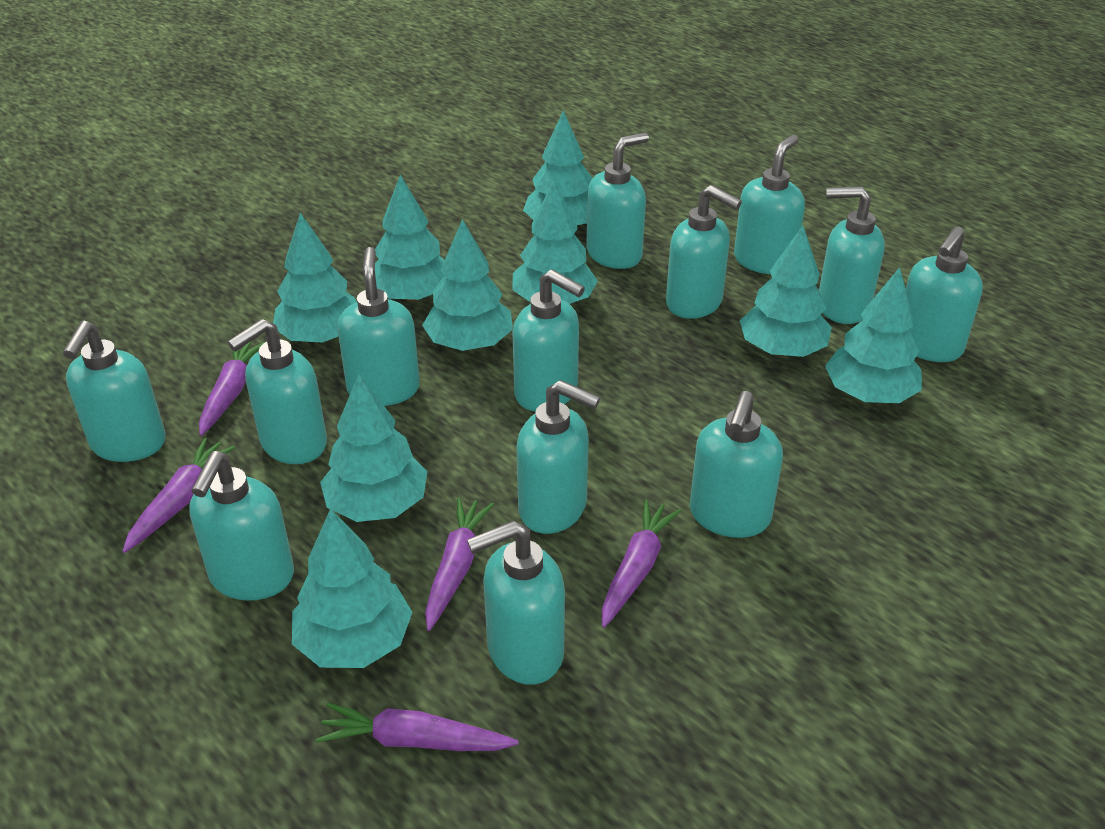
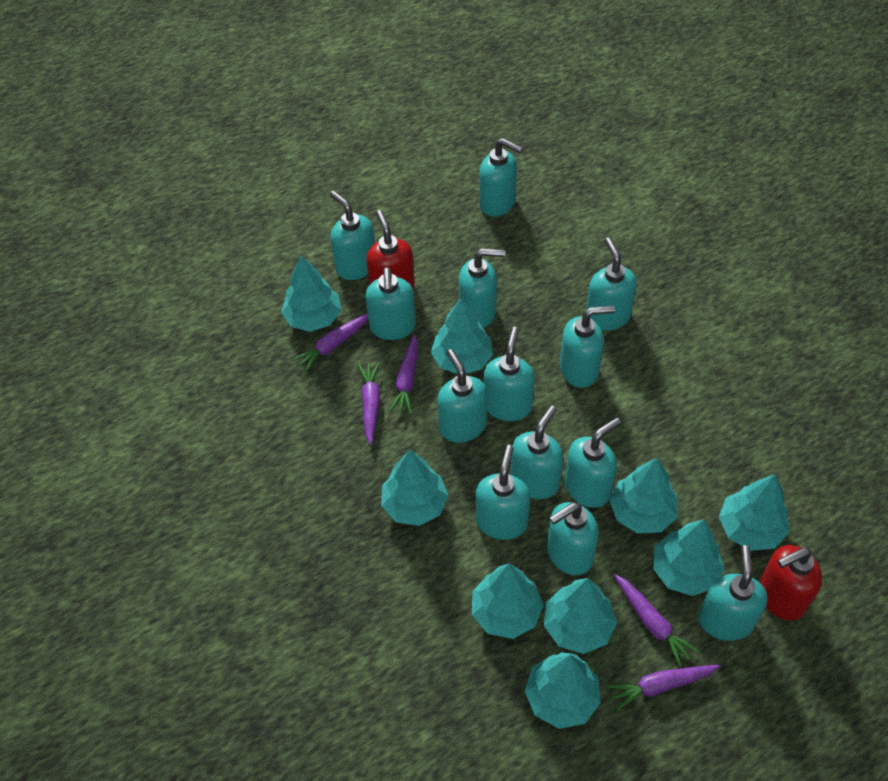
red soap dispenser: 0 -> 2

